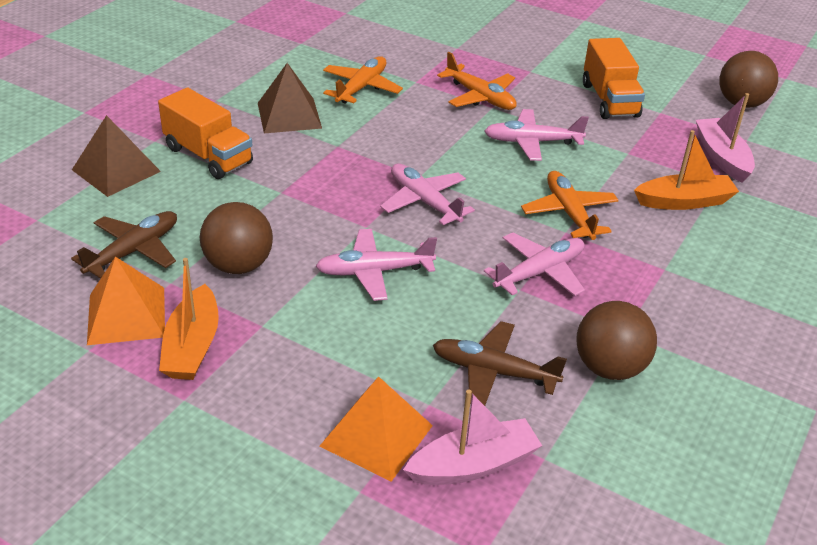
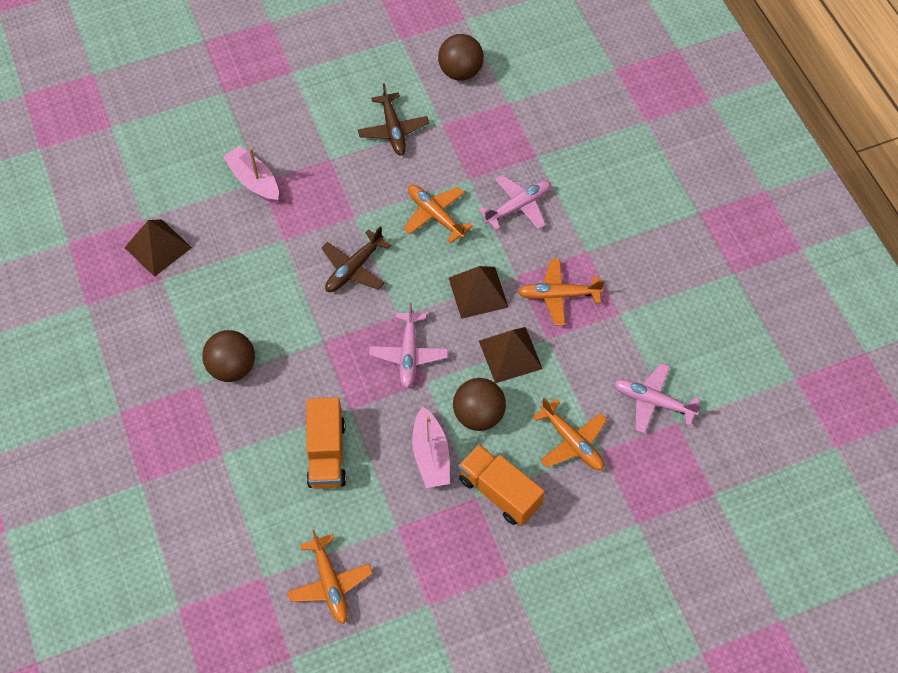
brown pyramid: 2 -> 3
orange boat: 2 -> 0
orange plane: 3 -> 4
orange pyramid: 2 -> 0
pink plane: 4 -> 3

